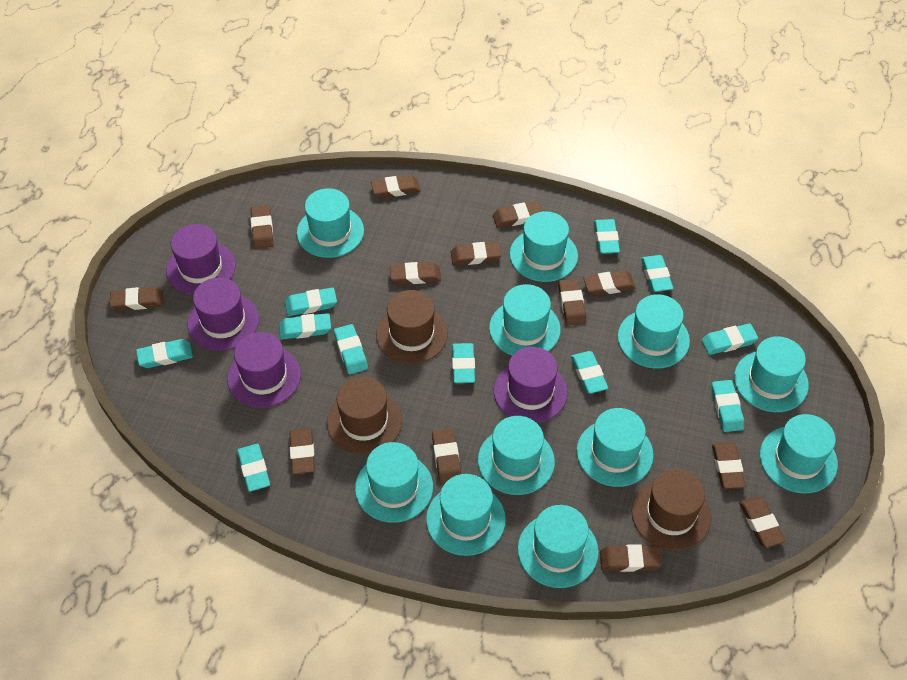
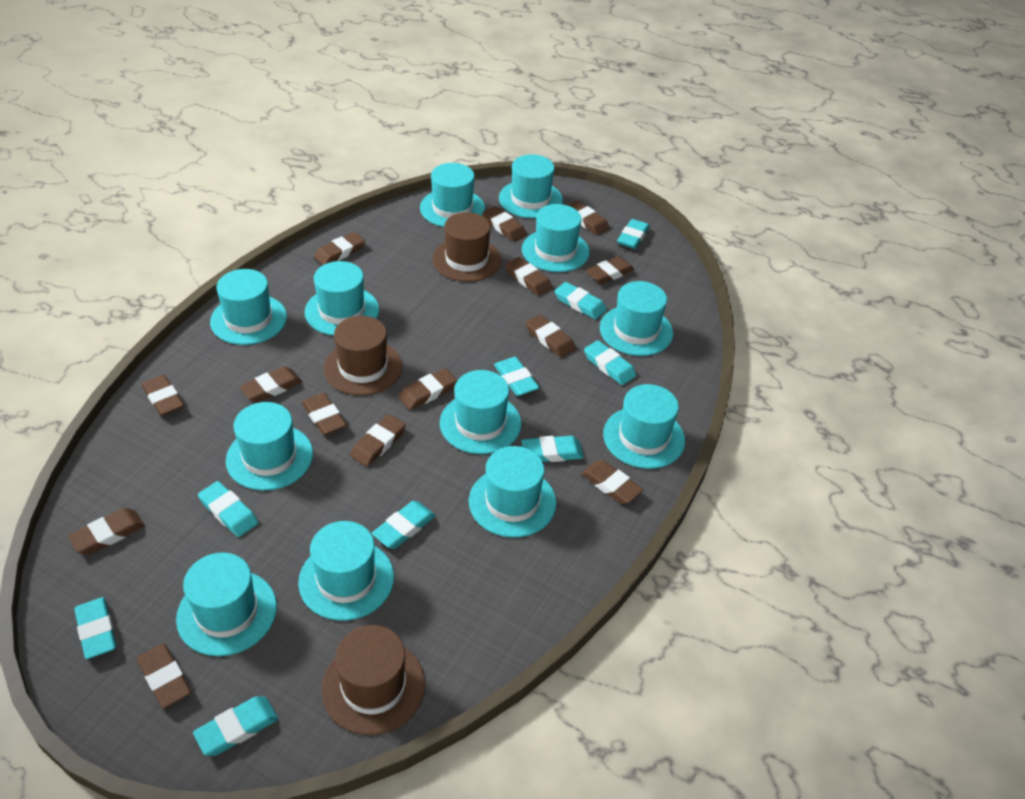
brown eraser: 13 -> 14
purple hat: 4 -> 0
turquoise eraser: 11 -> 9
turquoise hat: 11 -> 12

